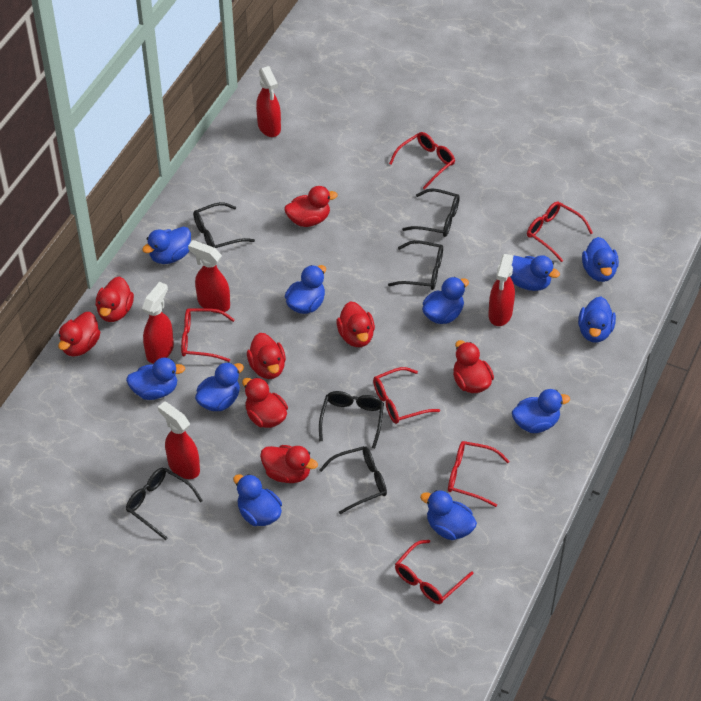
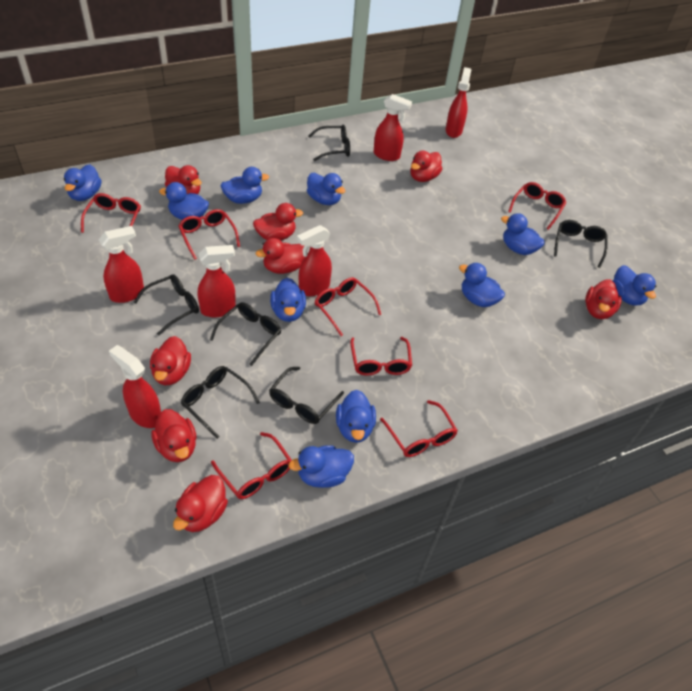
blue duck: 11 -> 10
red glasses: 6 -> 7
red spray bottle: 5 -> 6

